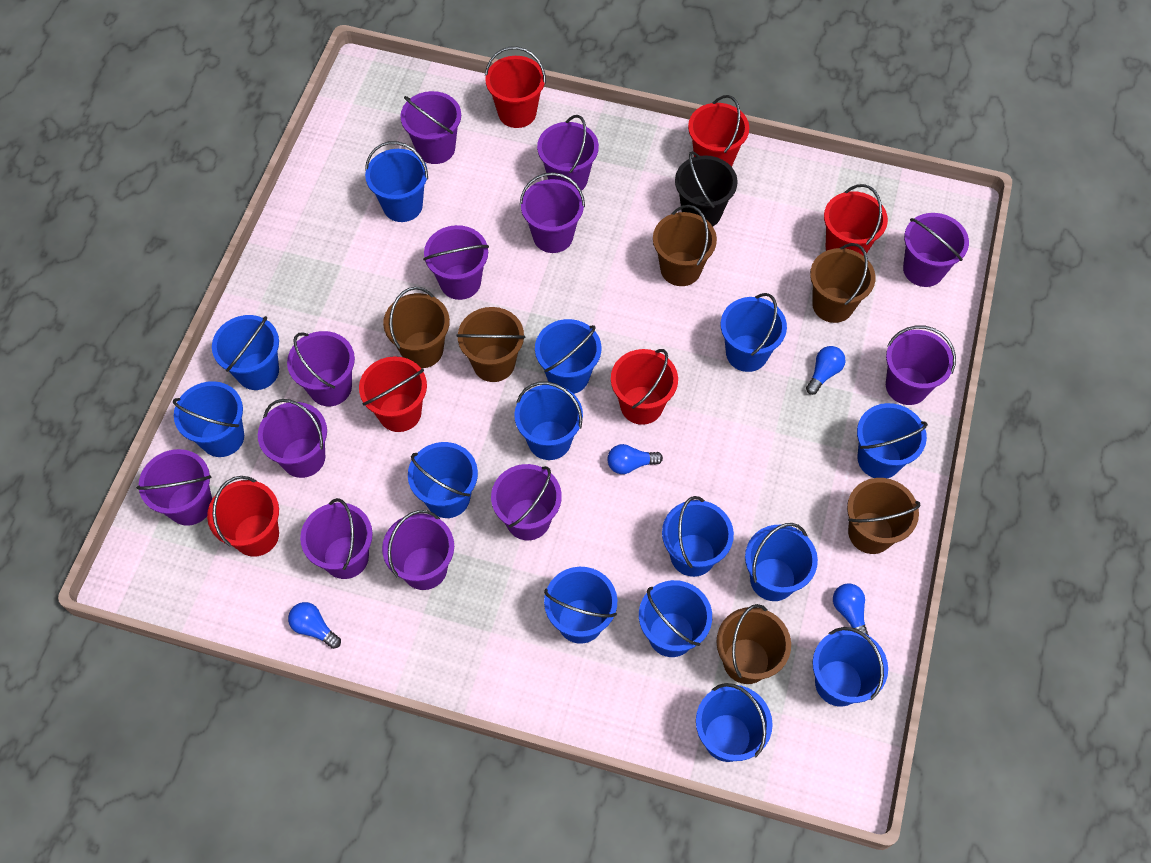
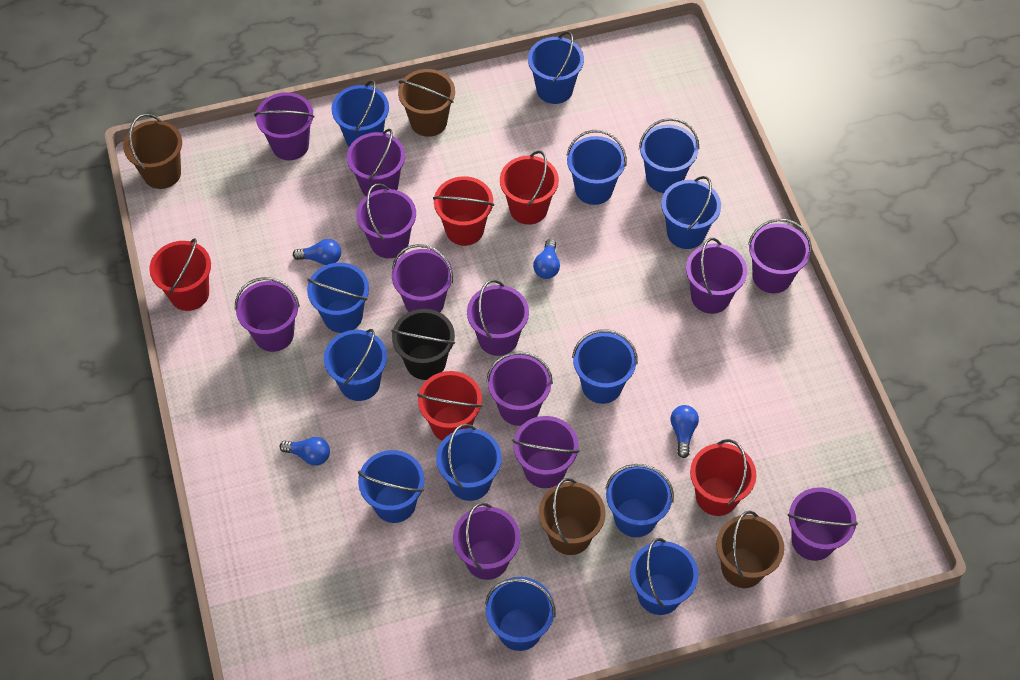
blue bucket: 14 -> 13
brown bucket: 6 -> 4
red bucket: 6 -> 5

